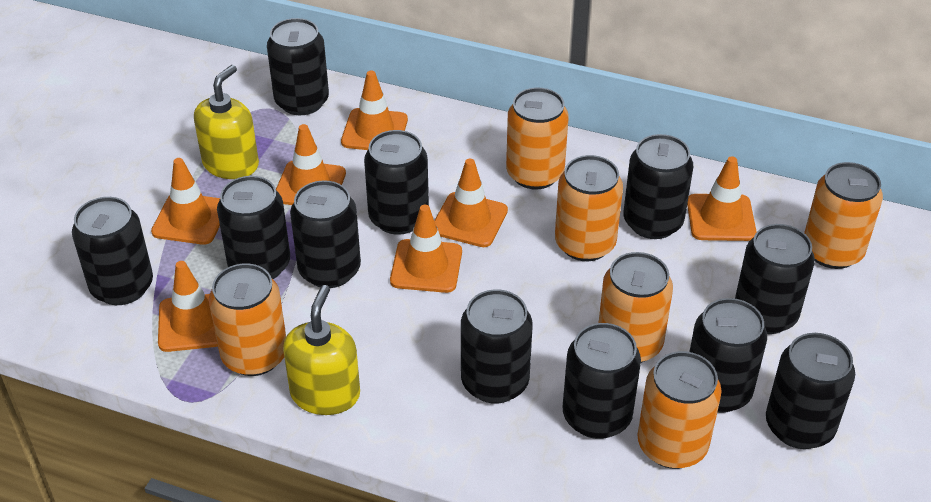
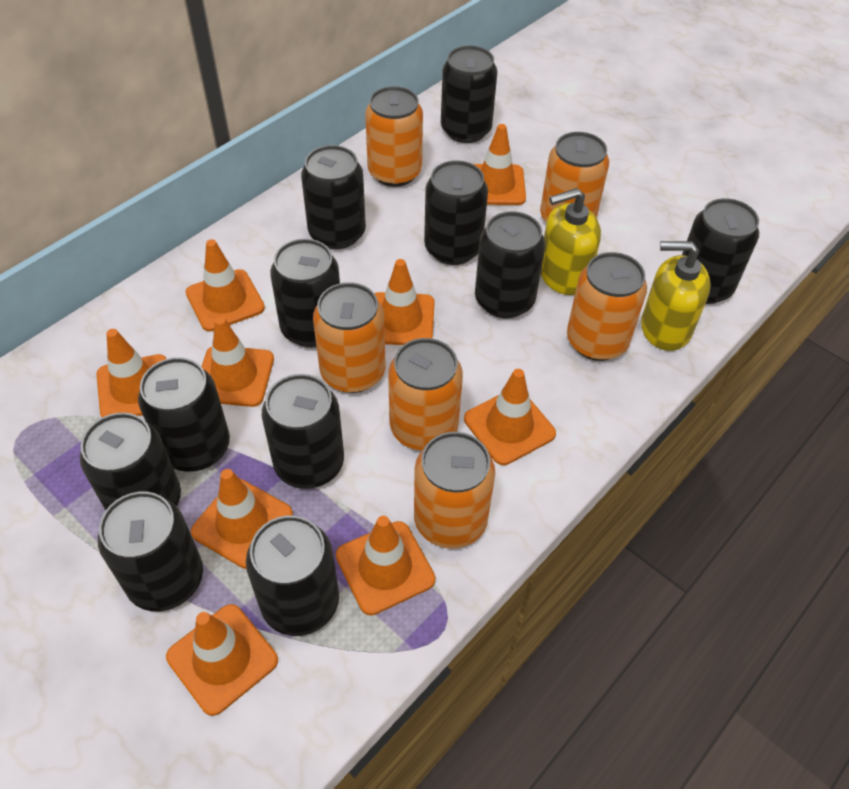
orange traffic cone: 7 -> 9

